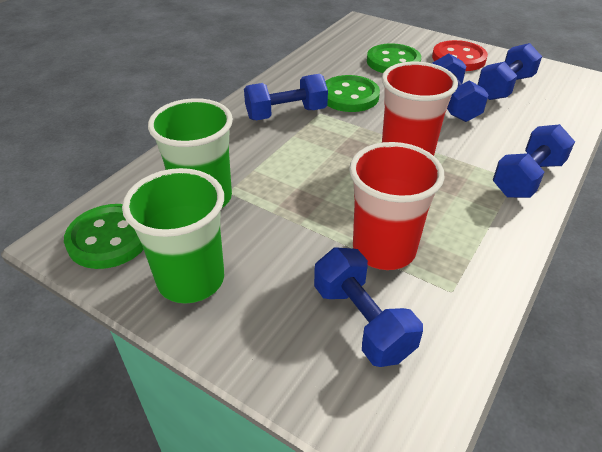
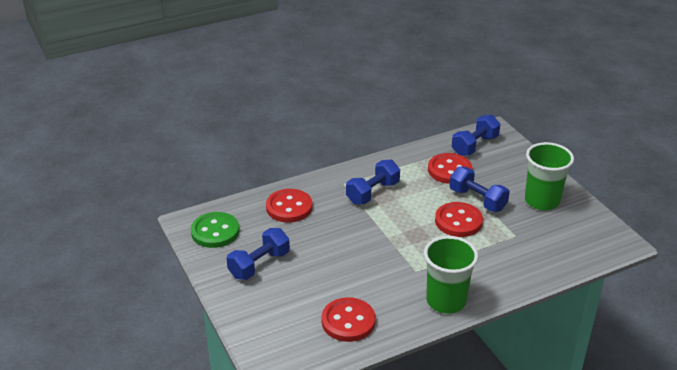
blue dumbbell: 5 -> 4
green button: 3 -> 1
red button: 1 -> 4
red cup: 2 -> 0

